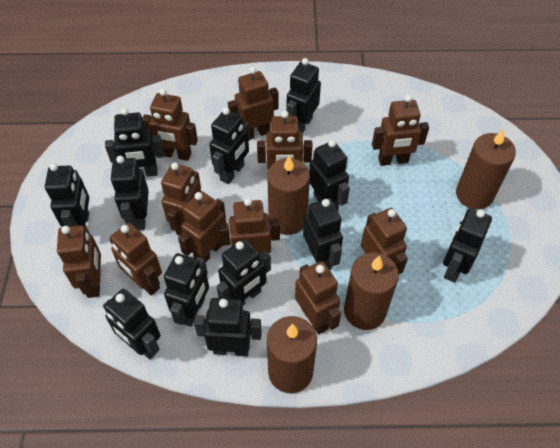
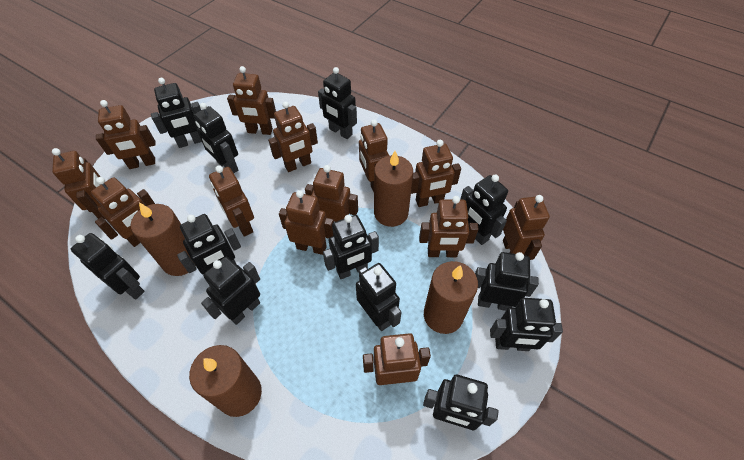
brown robot: 11 -> 13

